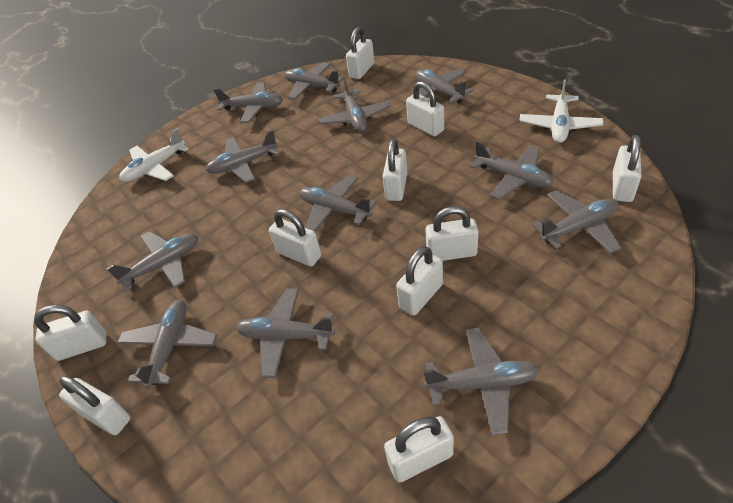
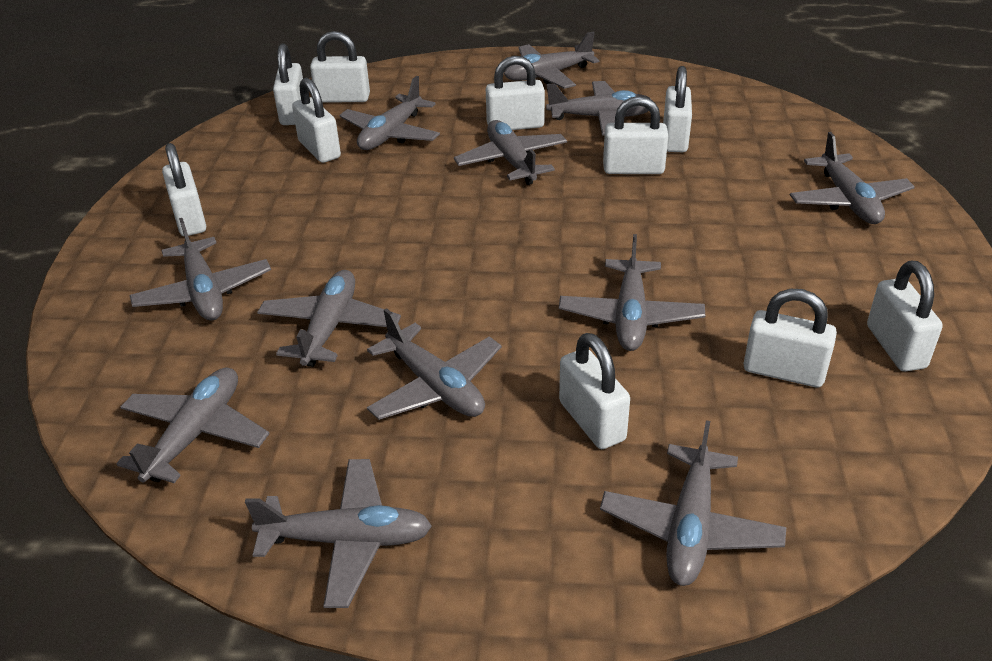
white plane: 2 -> 0

